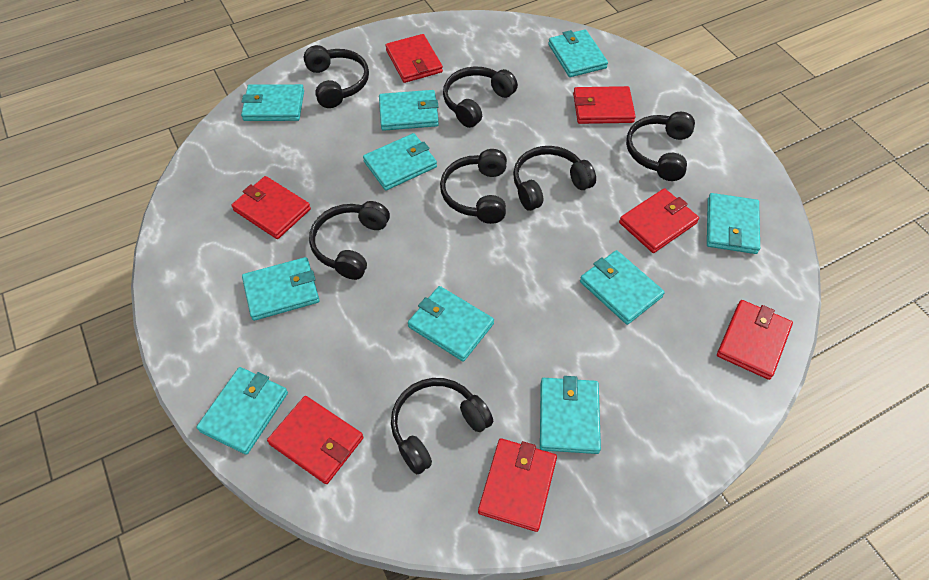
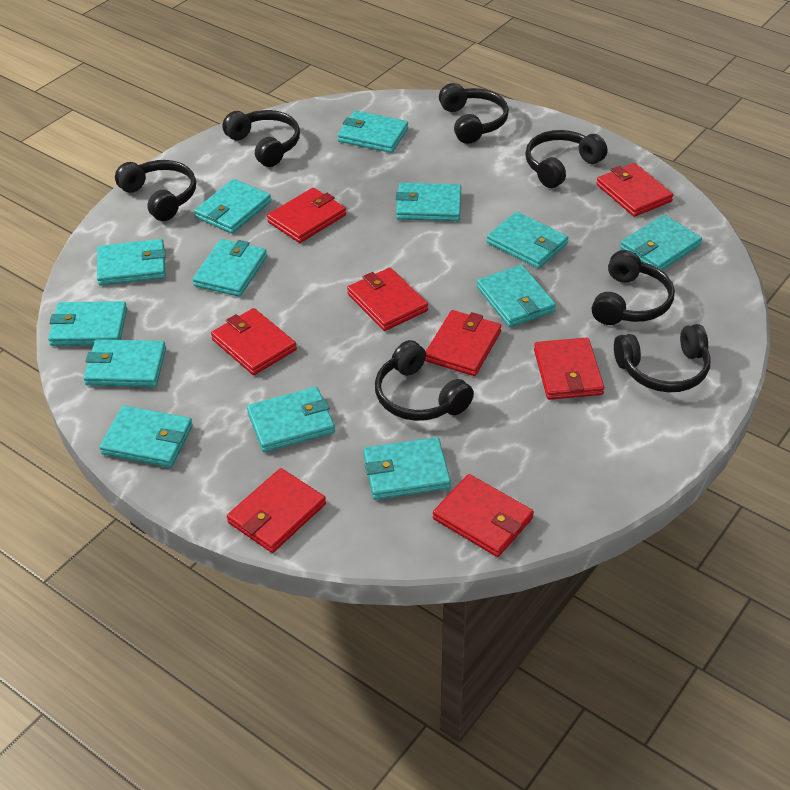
red wallet: 7 -> 8
turquoise wallet: 10 -> 13

